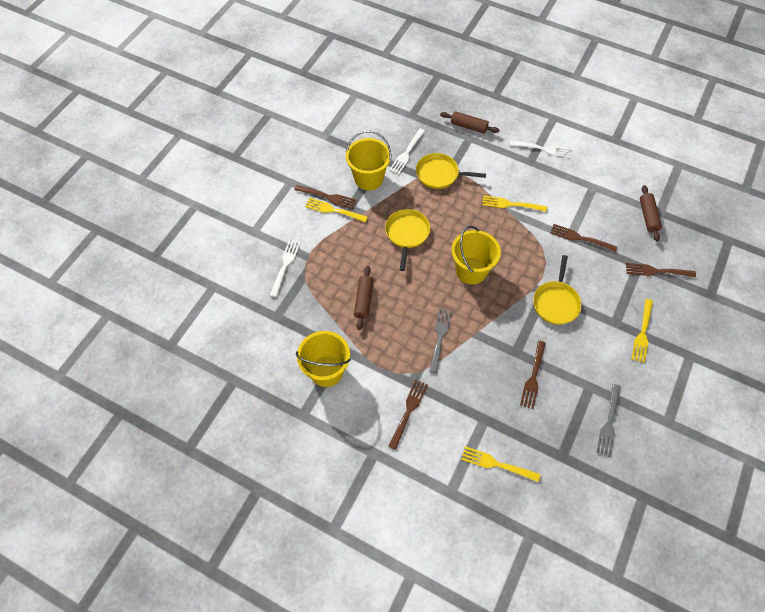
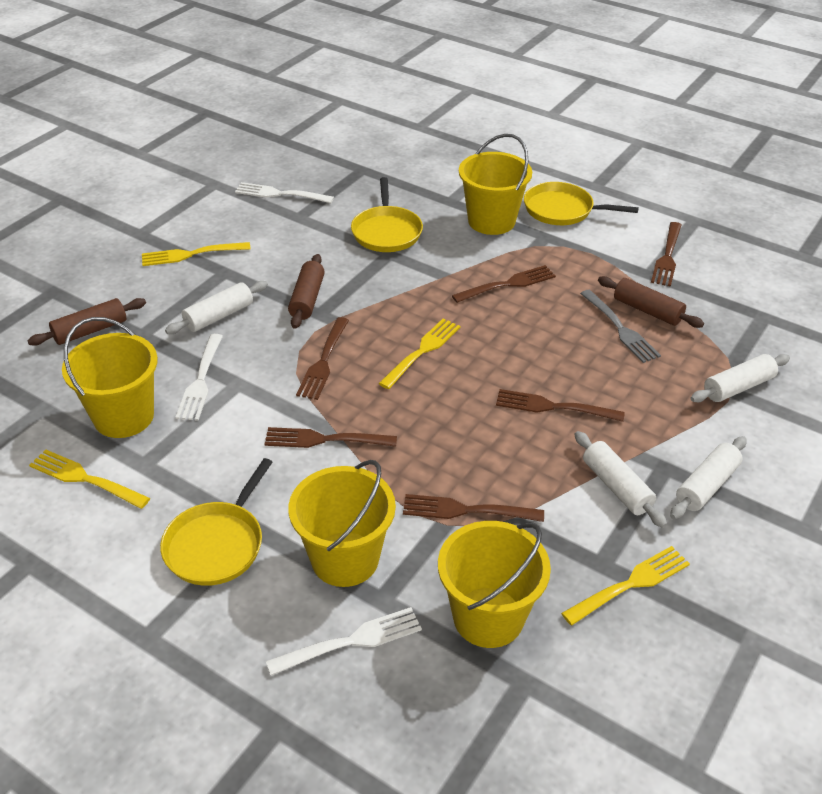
brown fork: 5 -> 6
grey fork: 2 -> 1
white rolling pin: 0 -> 4
yellow bucket: 3 -> 4

